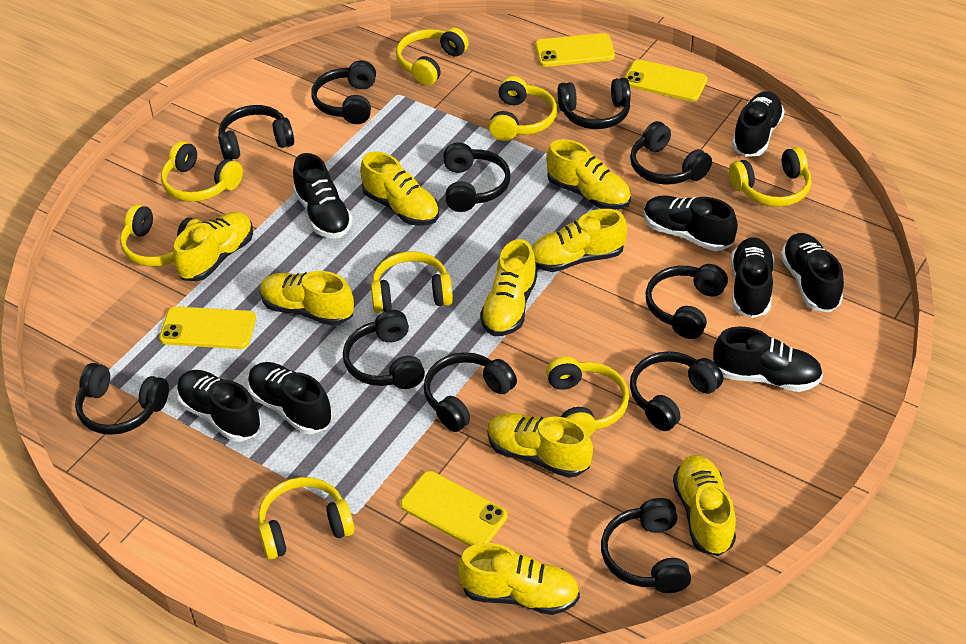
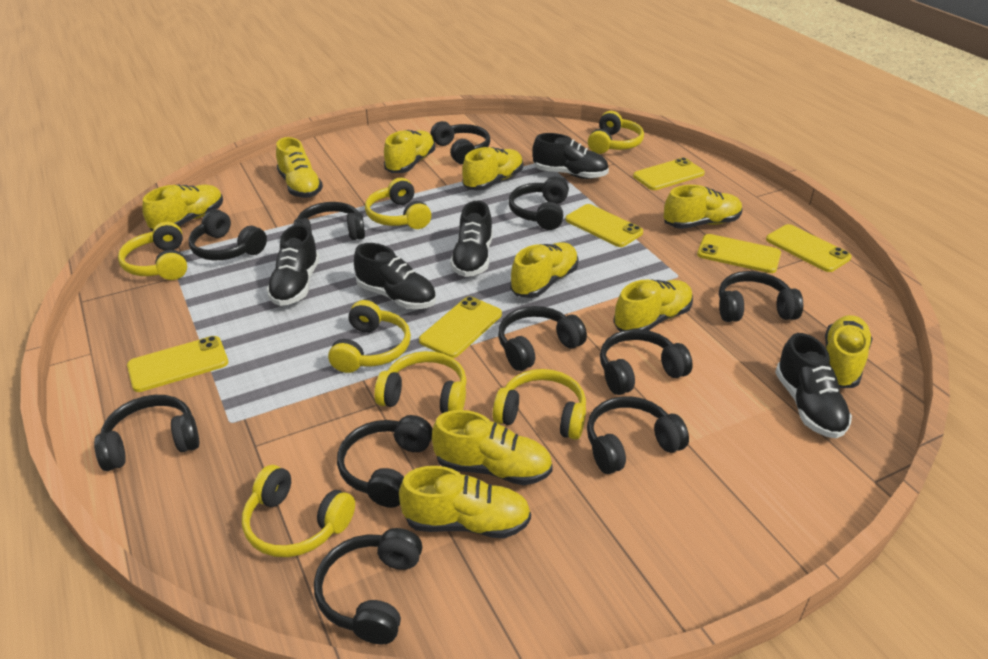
black shoe: 8 -> 5
yellow headphones: 8 -> 7
yellow phone: 4 -> 6
yellow shoe: 9 -> 10

